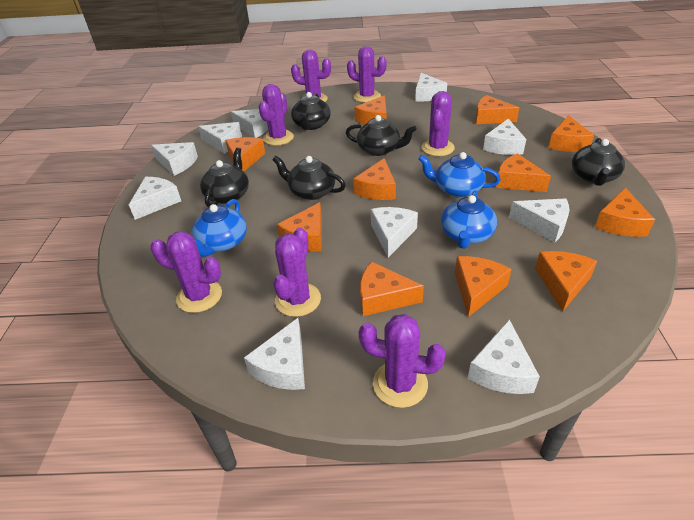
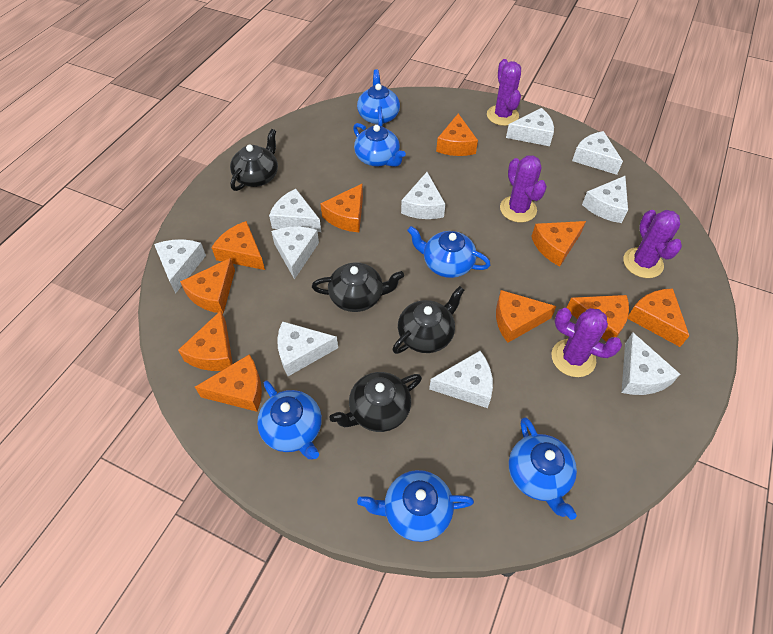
black teapot: 5 -> 4
blue teapot: 3 -> 6
orange cheese: 11 -> 10
purple cactus: 7 -> 4

